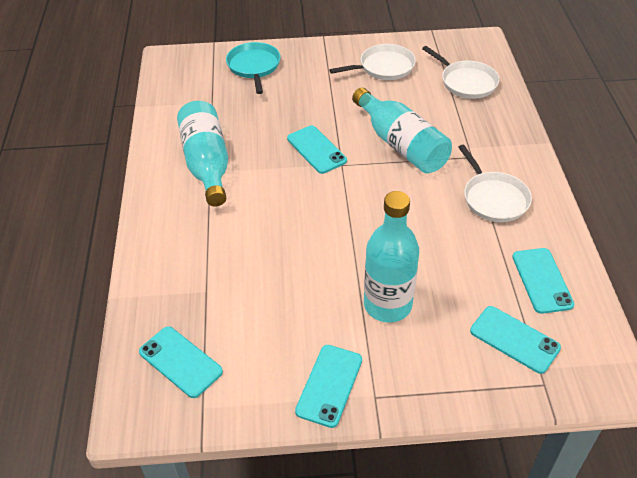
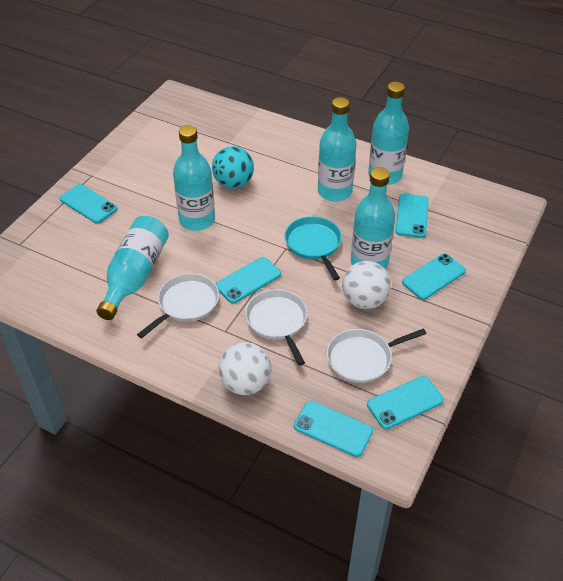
turquoise ball: 0 -> 1
turquoise bottle: 3 -> 5
turquoise phone: 5 -> 6
white ball: 0 -> 2

